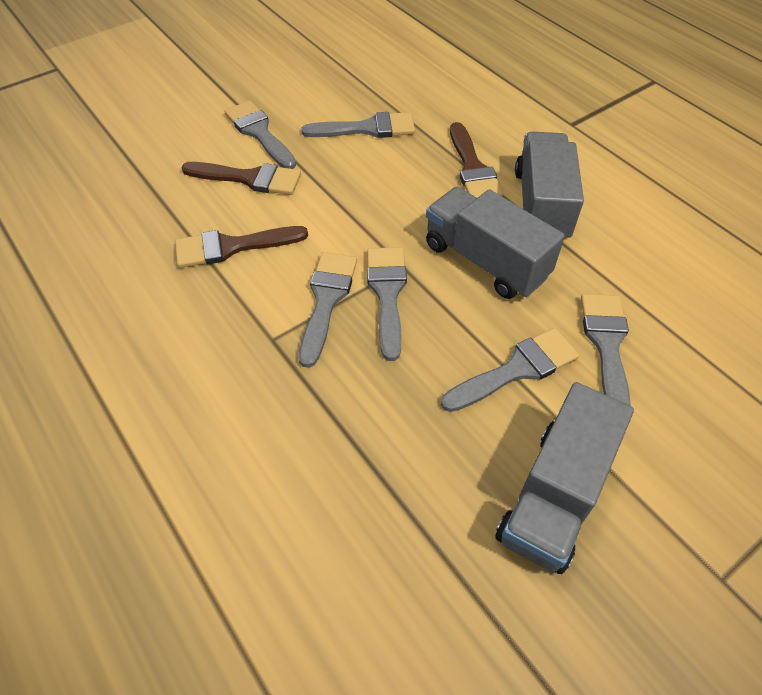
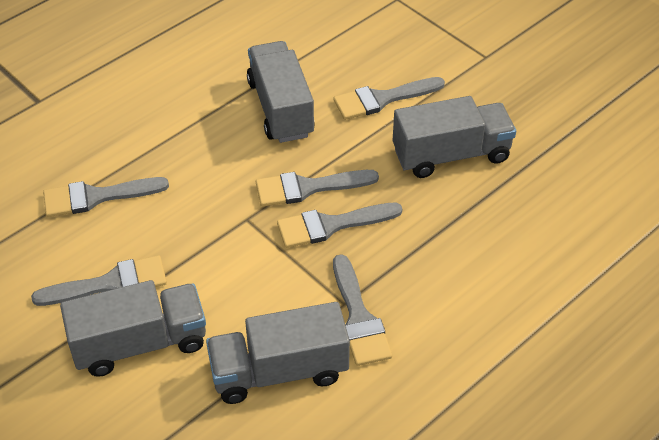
brown brush: 3 -> 0
grey truck: 3 -> 4

